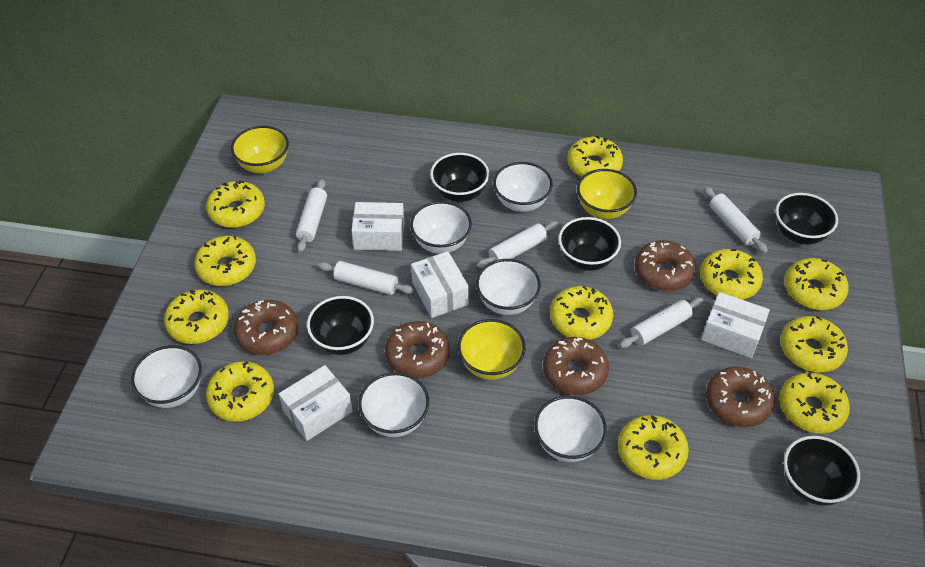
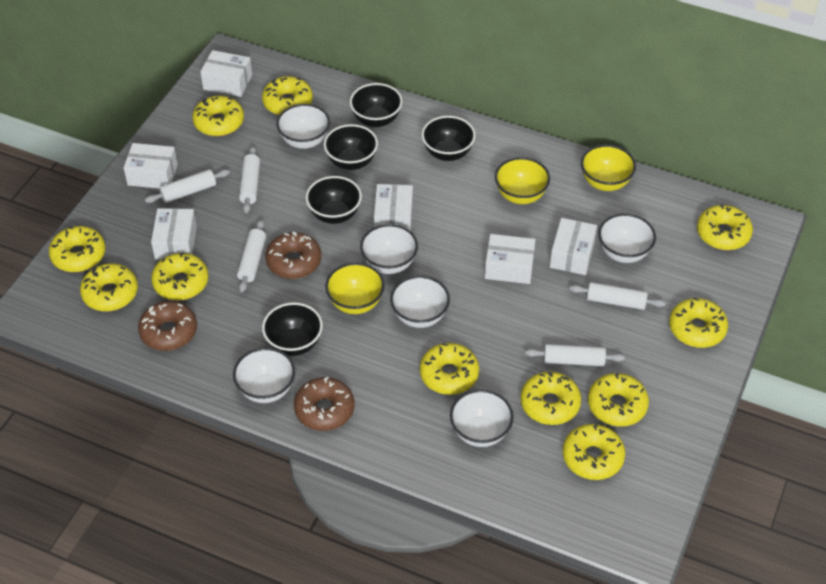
brown donut: 5 -> 3
white box: 4 -> 6

